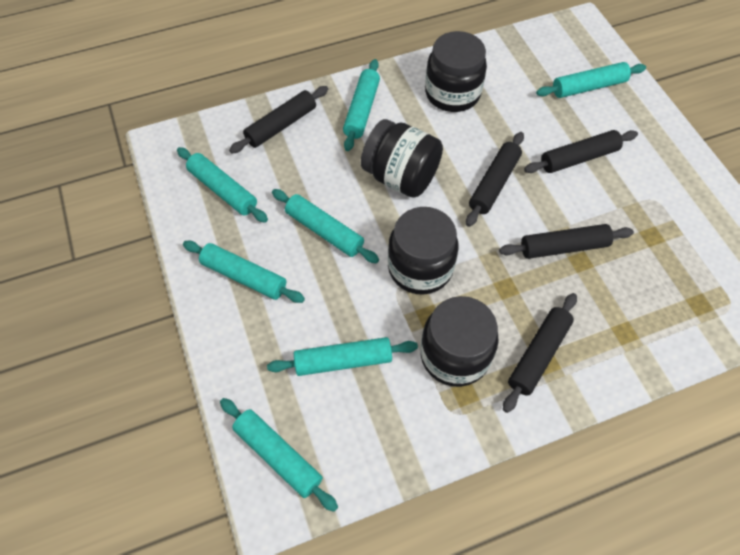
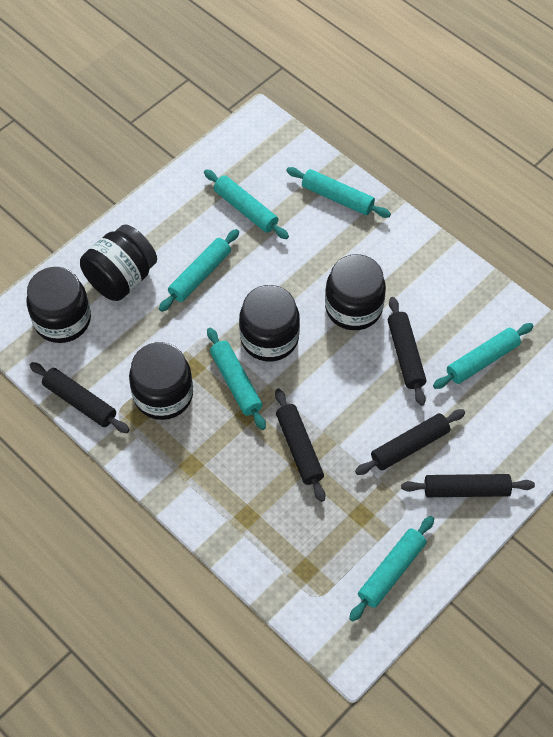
black jar: 4 -> 5
turquoise rolling pin: 7 -> 6

